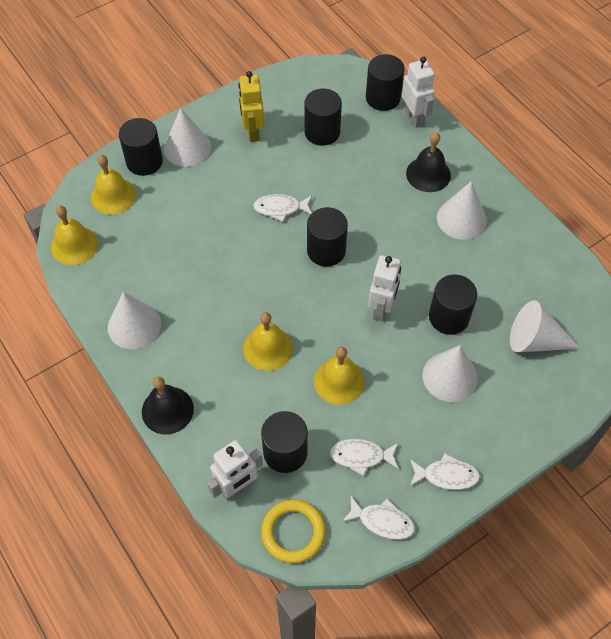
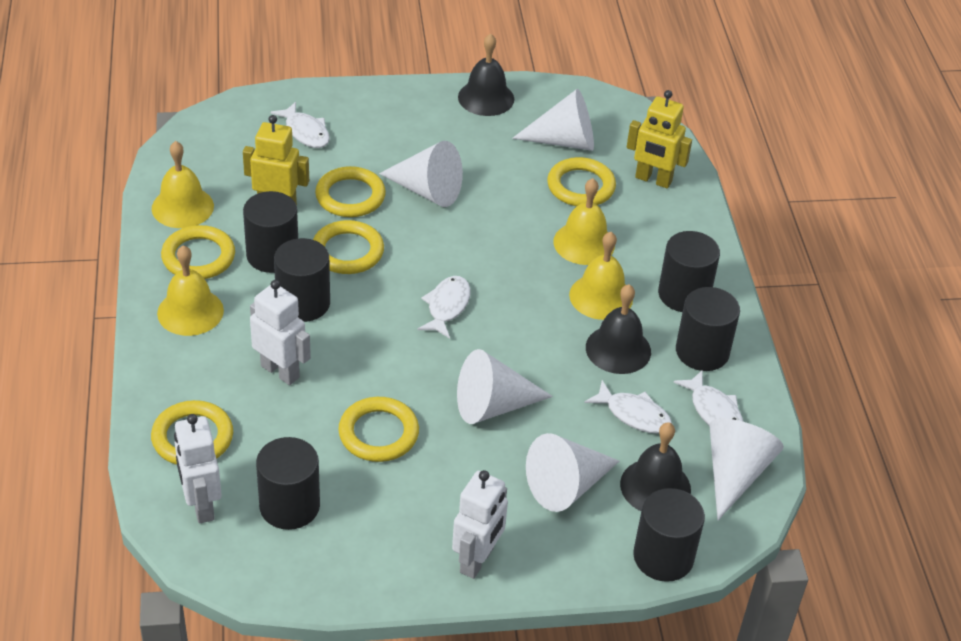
black bell: 2 -> 3
yellow ring: 1 -> 6
yellow robot: 1 -> 2

